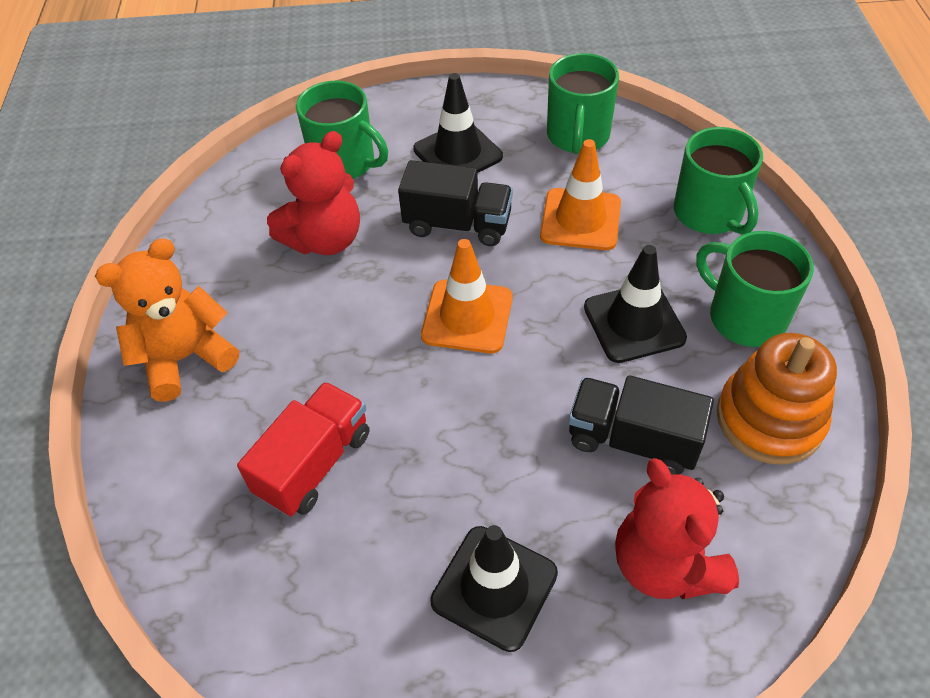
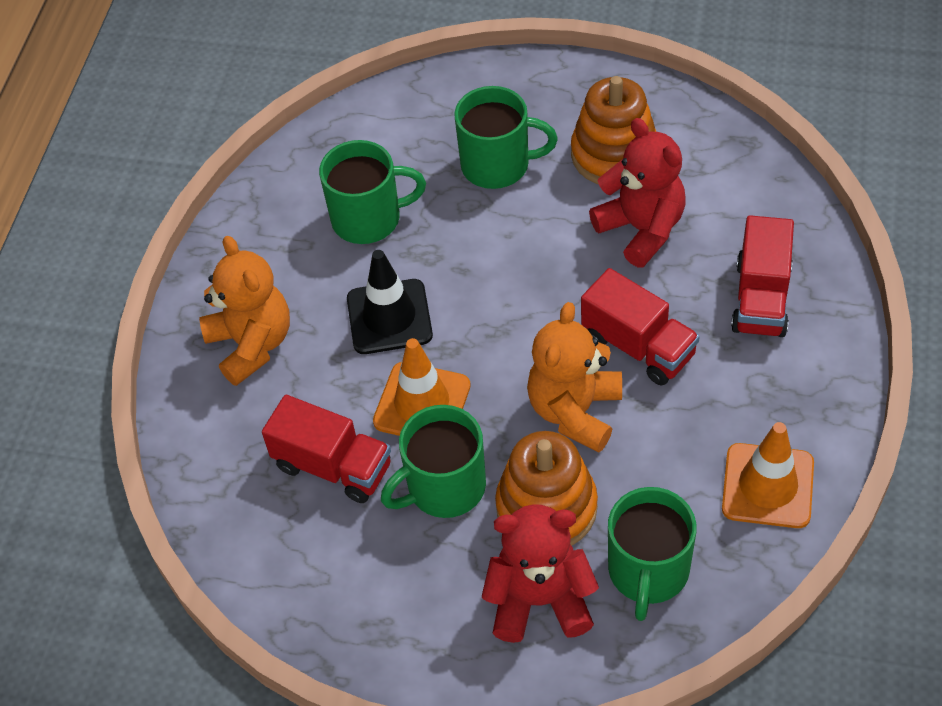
black traffic cone: 3 -> 1
black truck: 2 -> 0
orange stacking toy: 1 -> 2
orange teddy bear: 1 -> 2
red truck: 1 -> 3

